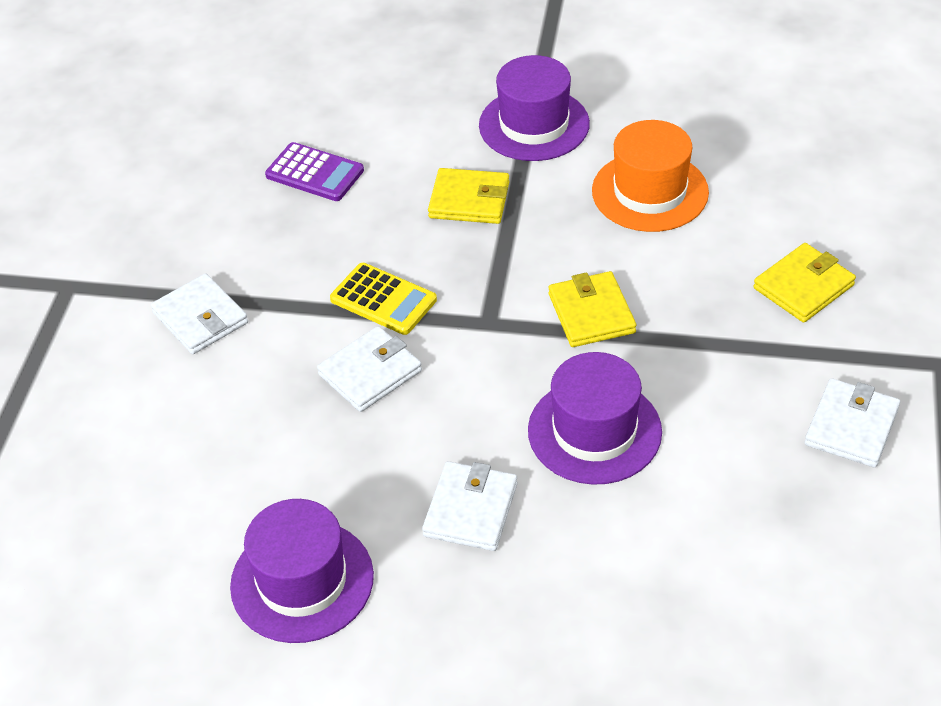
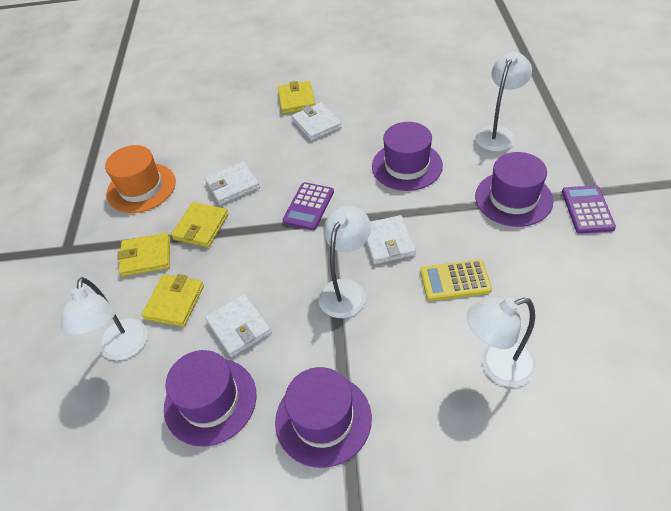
purple calculator: 1 -> 2
purple hat: 3 -> 4
white lamp: 0 -> 4
yellow wallet: 3 -> 4

